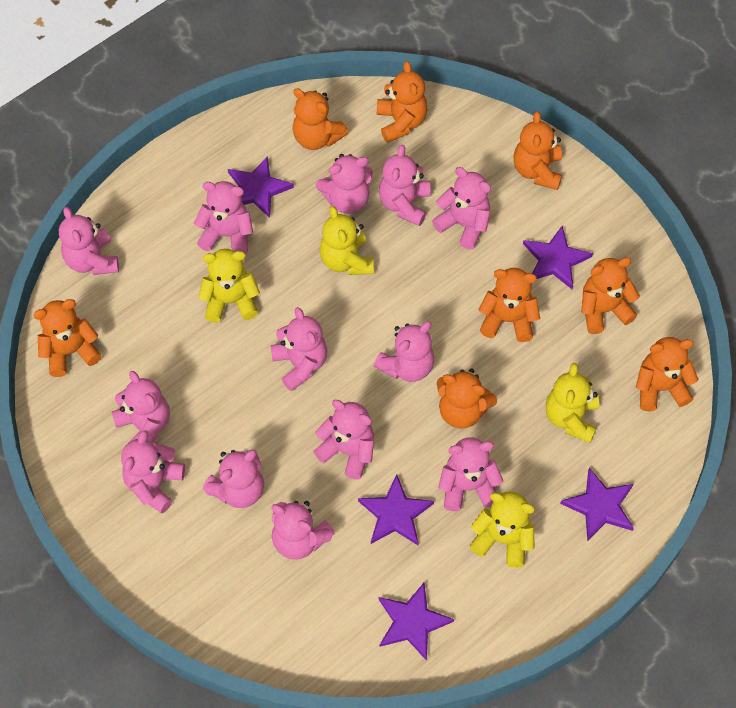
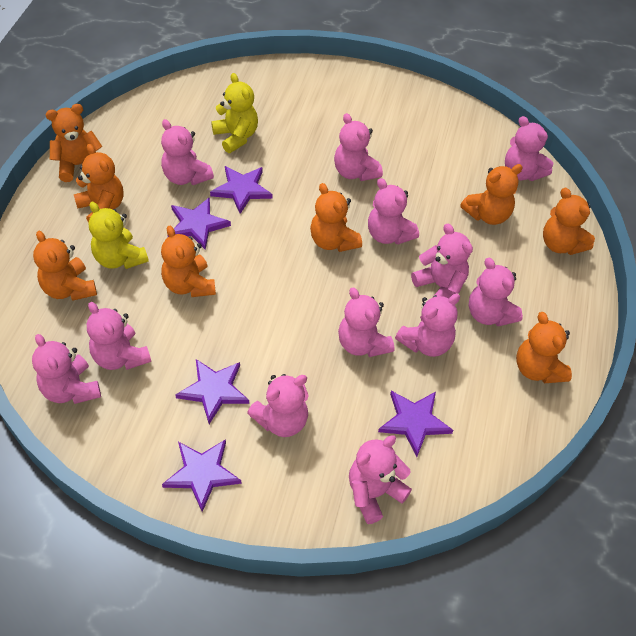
pink teddy bear: 13 -> 12
yellow teddy bear: 4 -> 2

